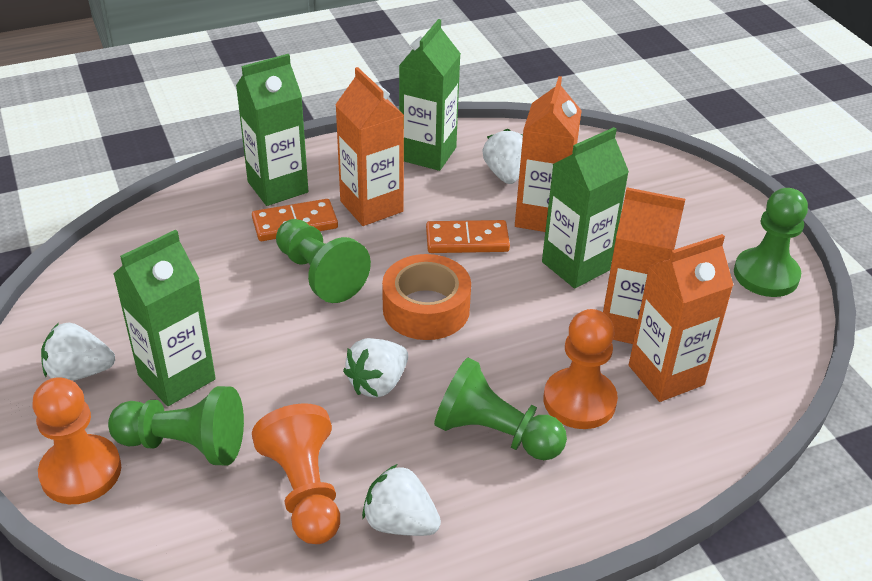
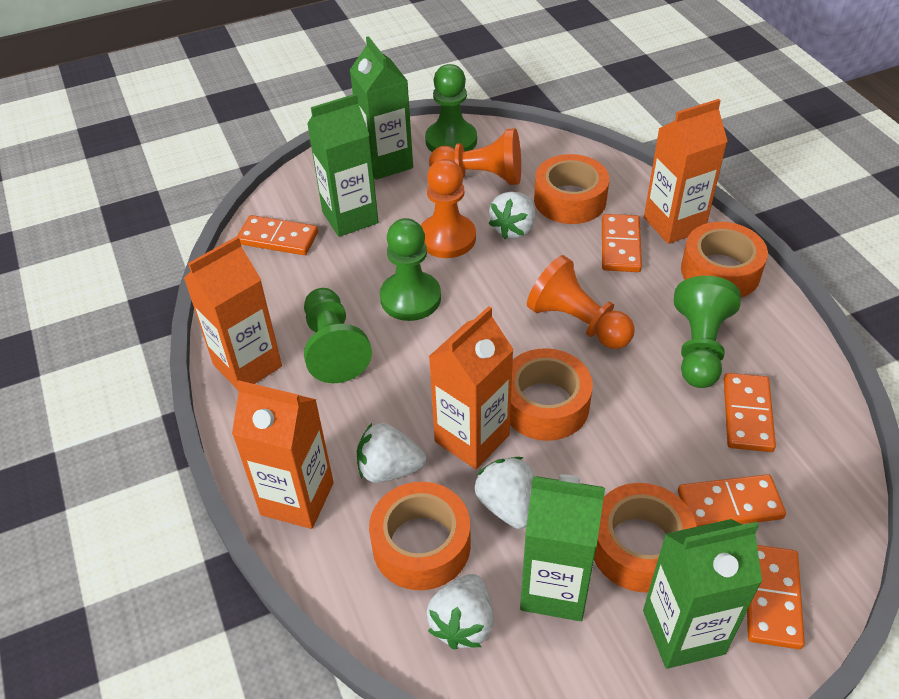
orange domino: 2 -> 5
orange tape: 1 -> 5

